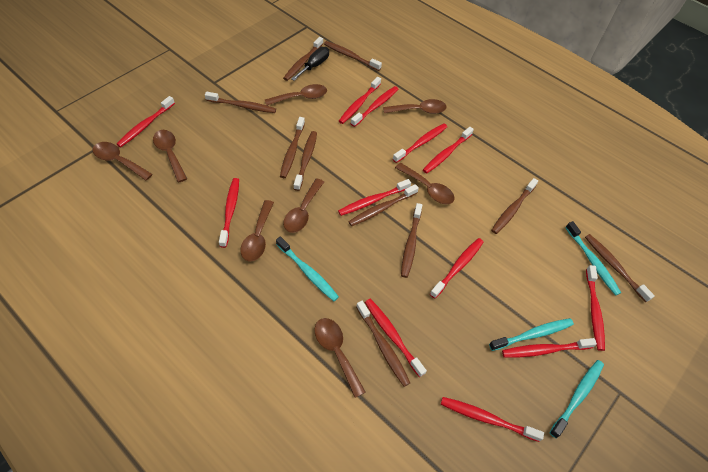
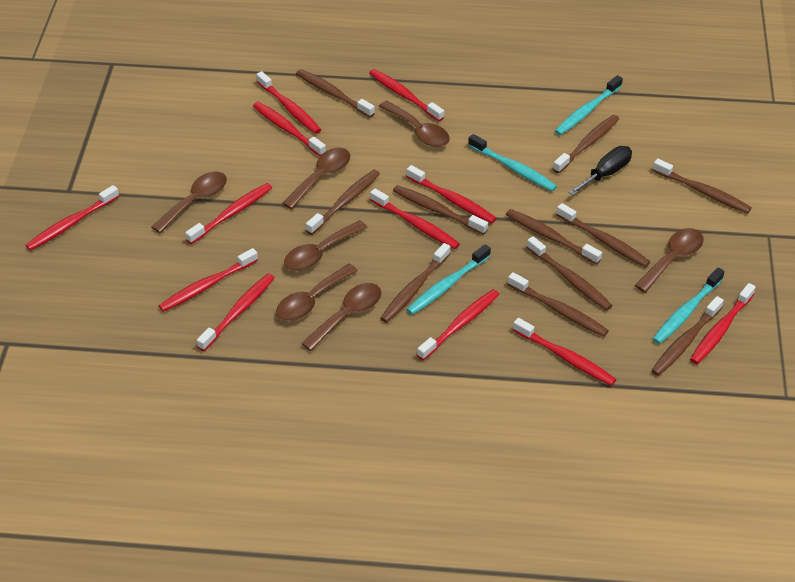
brown spoon: 8 -> 7
brown toothbrush: 10 -> 11

